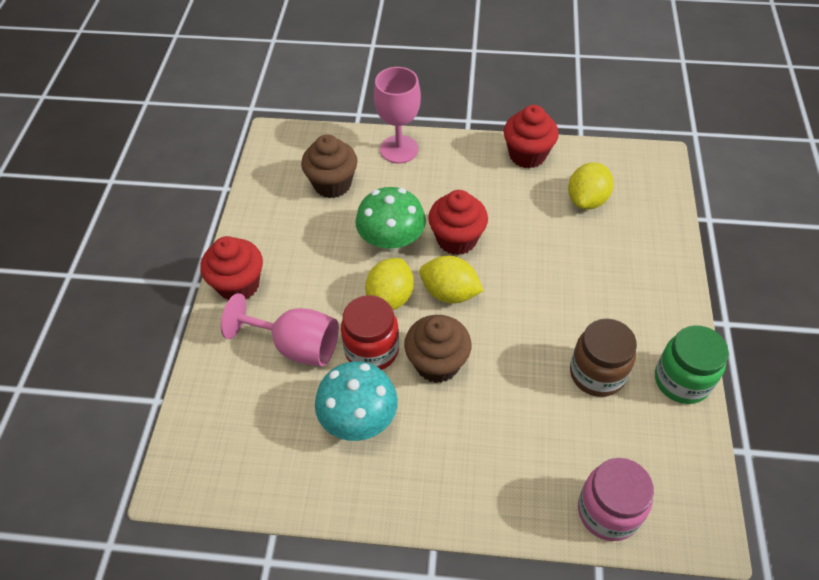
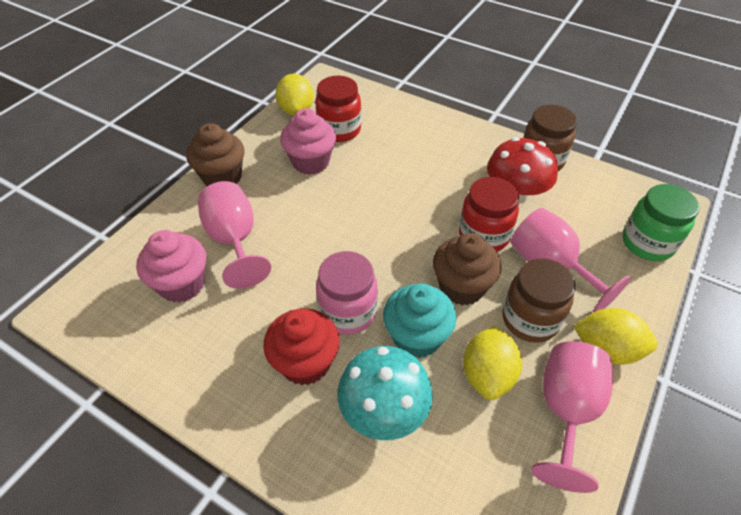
brown jar: 1 -> 2
green mushroom: 1 -> 0
pink cupcake: 0 -> 2
pink goblet: 2 -> 3
red cupcake: 3 -> 1
red jar: 1 -> 2
red mushroom: 0 -> 1
turquoise cupcake: 0 -> 1

